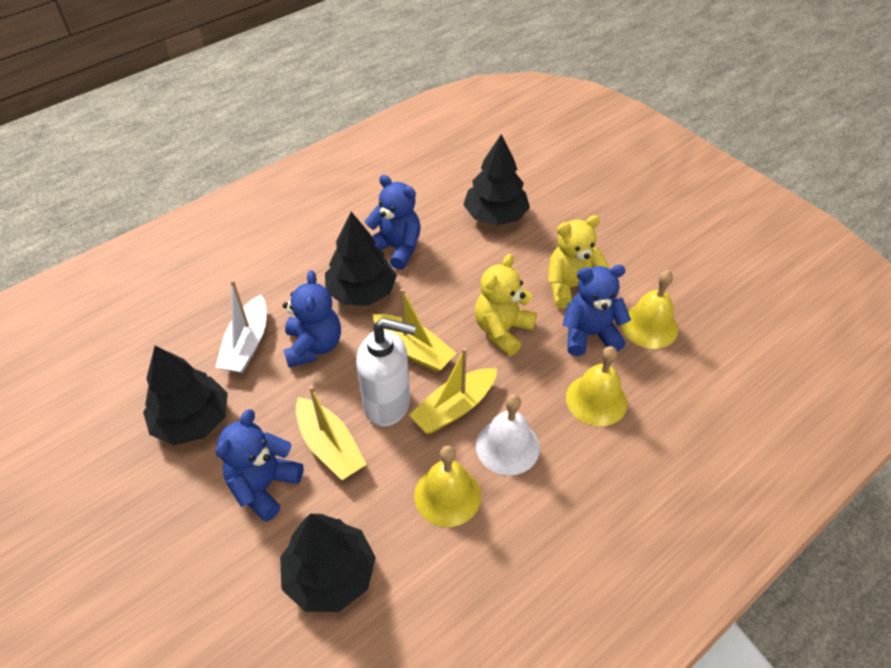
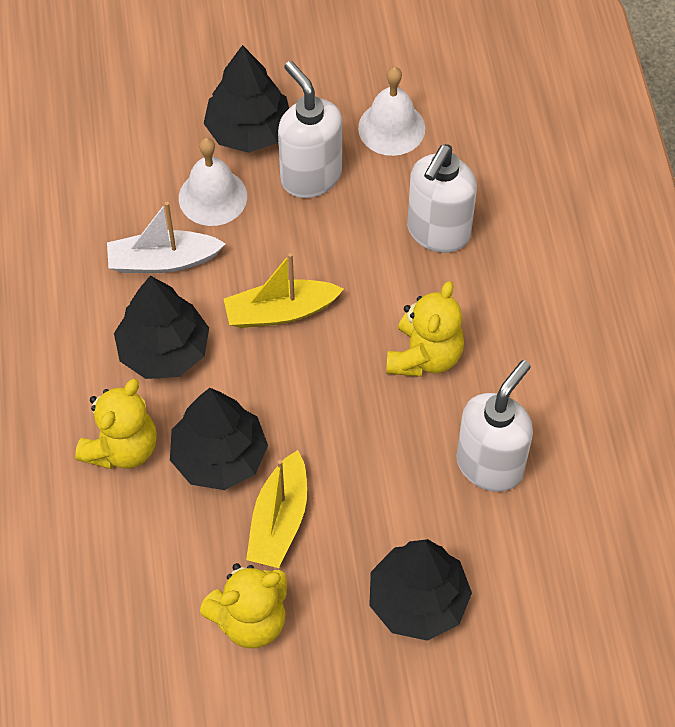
blue teddy bear: 4 -> 0
white bell: 1 -> 2
white soap dispenser: 1 -> 3
yellow bell: 3 -> 0
yellow boat: 3 -> 2
yellow teddy bear: 2 -> 3

